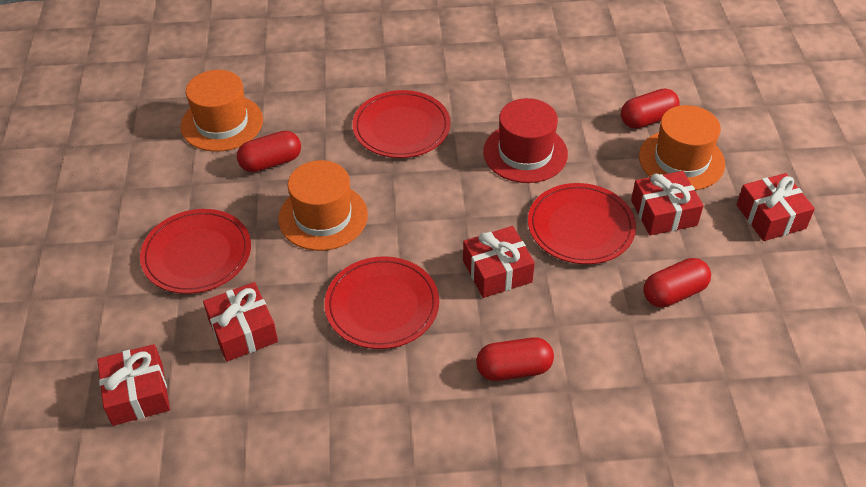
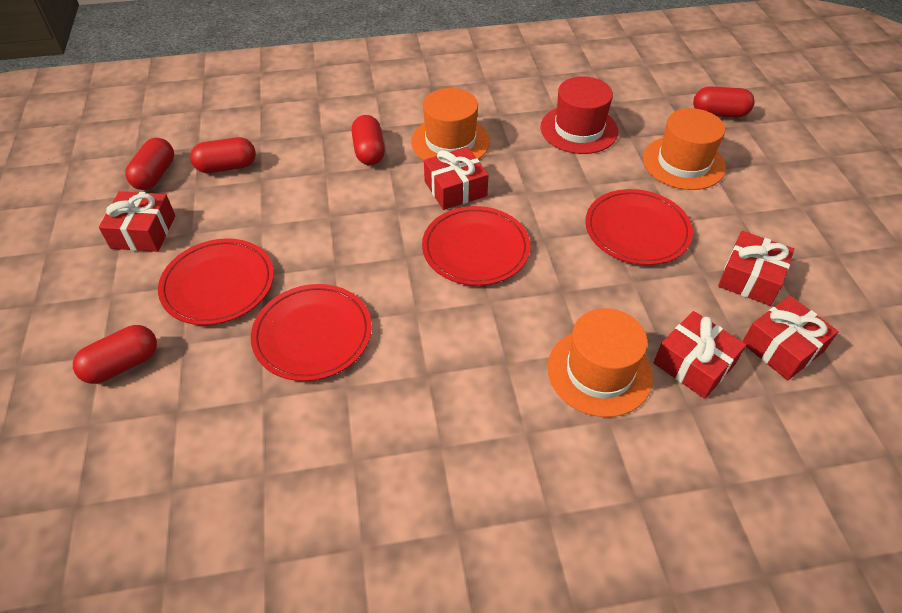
red capsule: 4 -> 5

